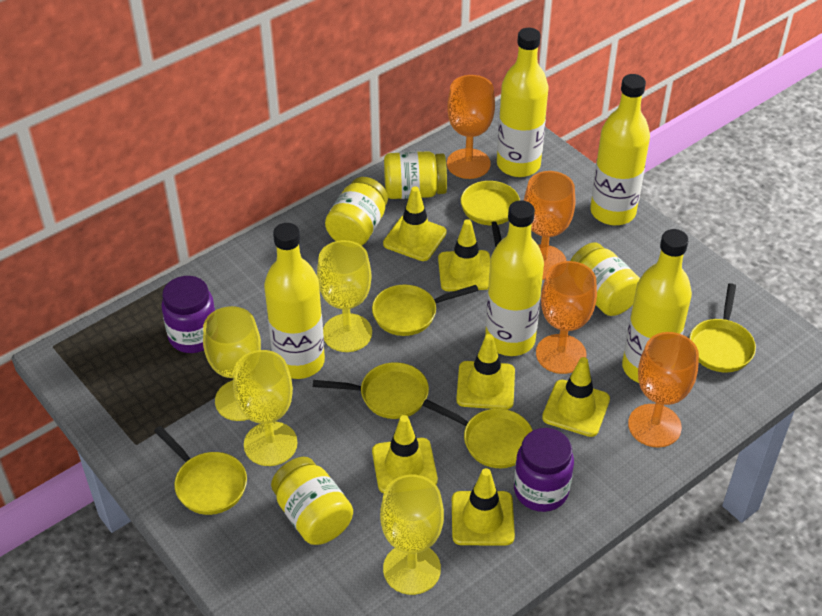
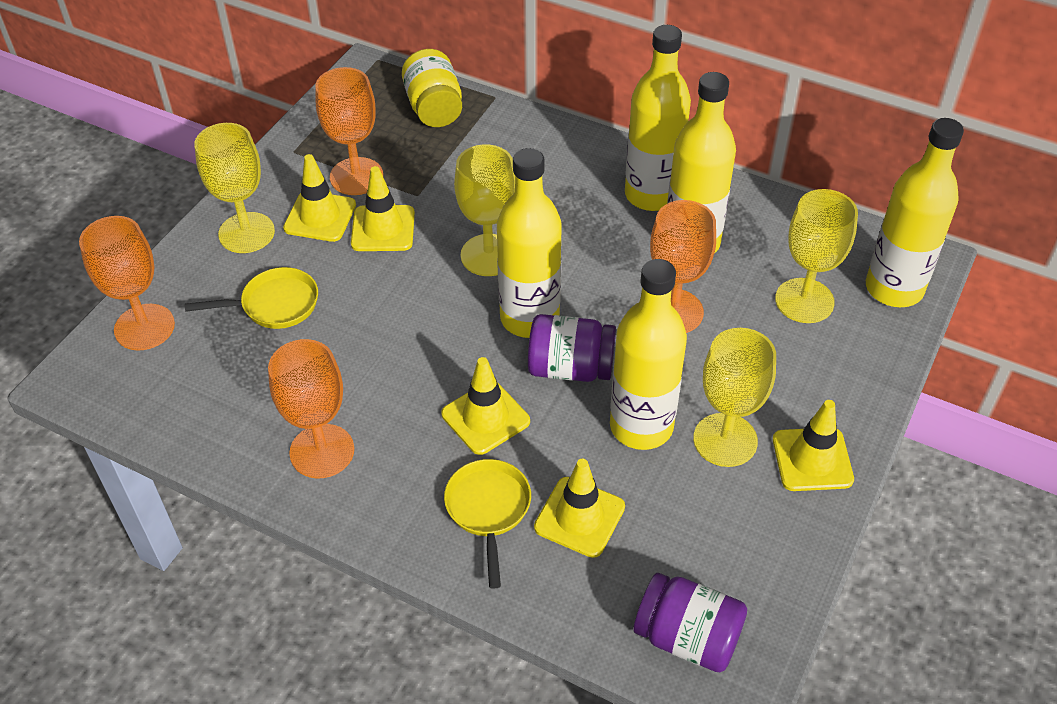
yellow jar: 4 -> 1
yellow pan: 6 -> 2
yellow traffic cone: 6 -> 5

